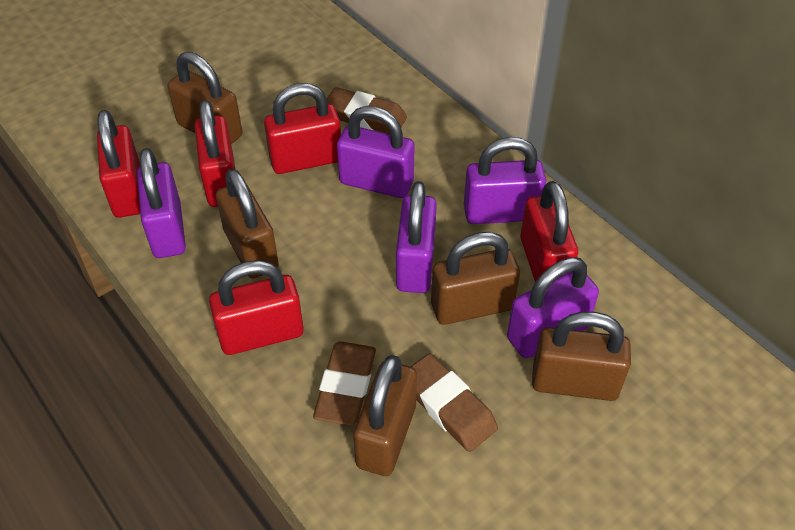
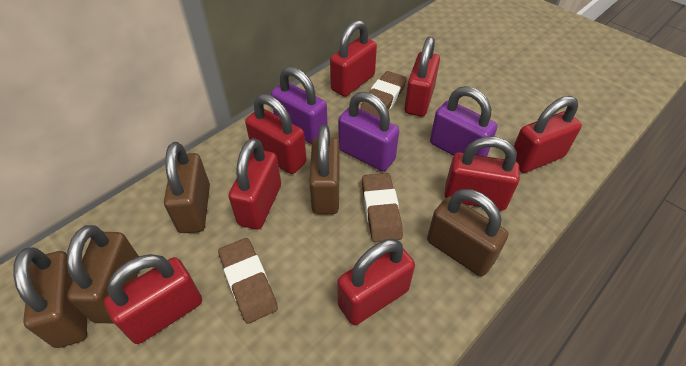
purple padlock: 5 -> 3
red padlock: 5 -> 8

